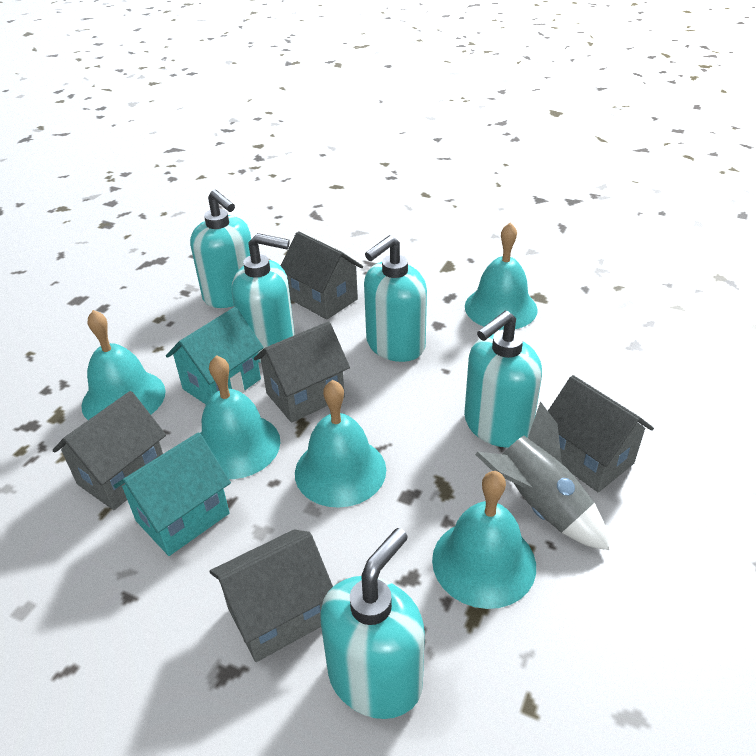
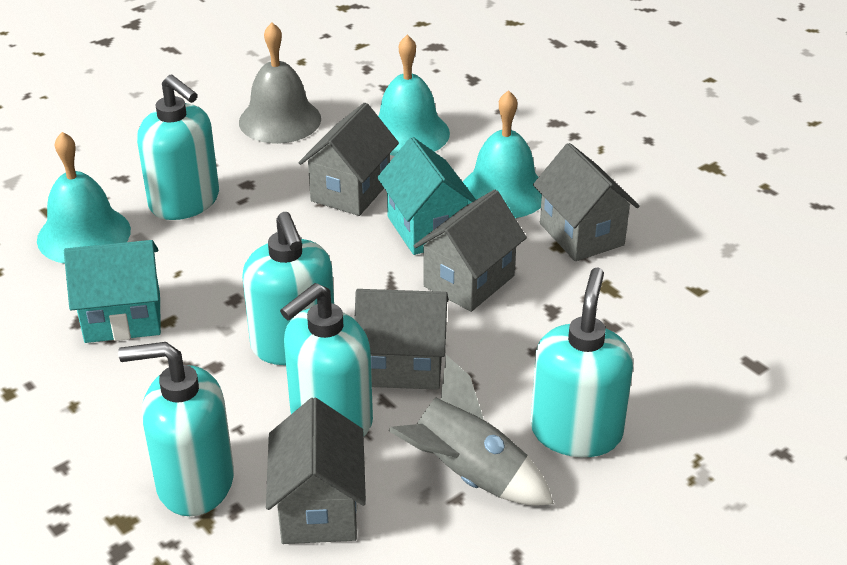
grey bell: 0 -> 1
turquoise bell: 5 -> 3

